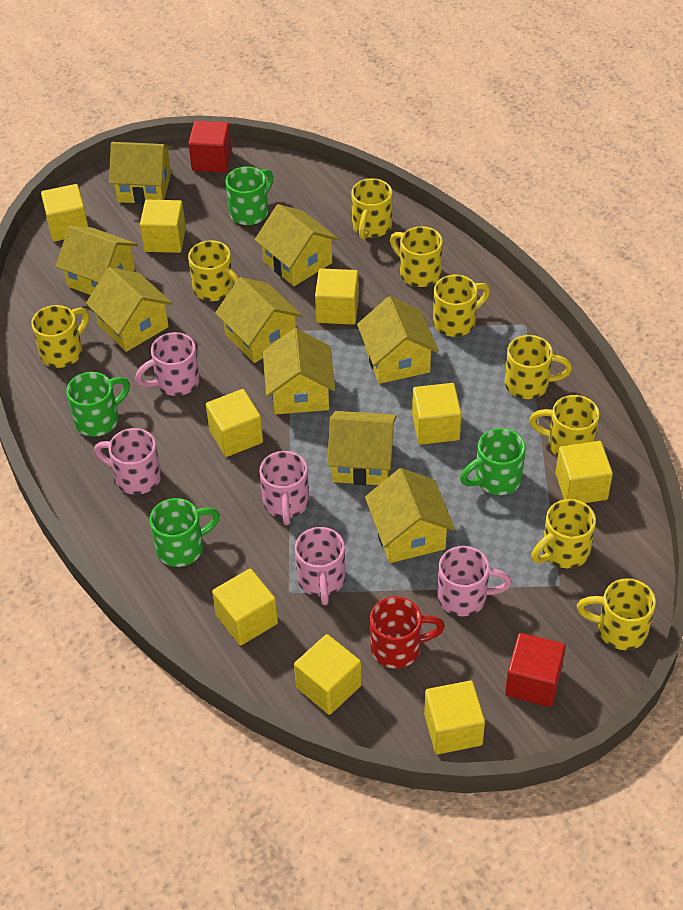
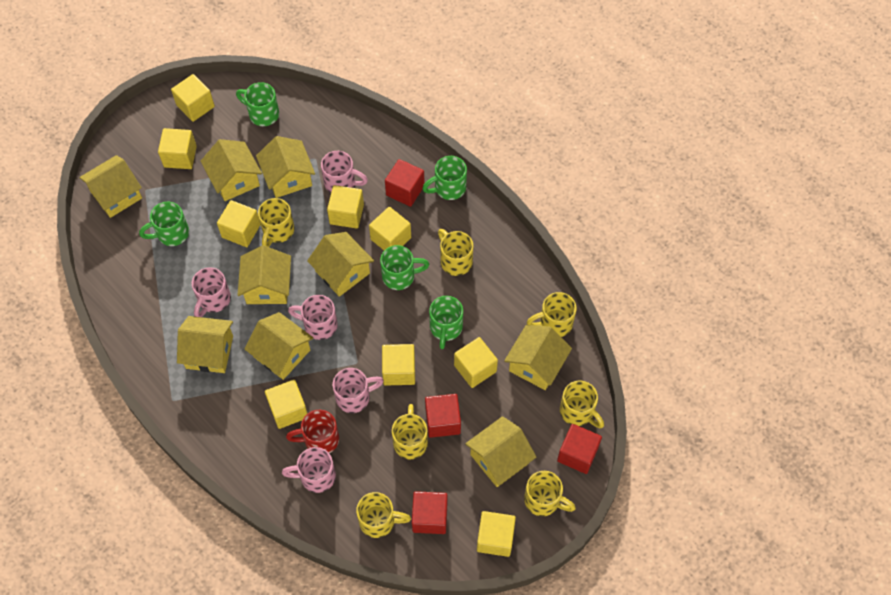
green mug: 4 -> 5
red cube: 2 -> 4
yellow mug: 9 -> 7

